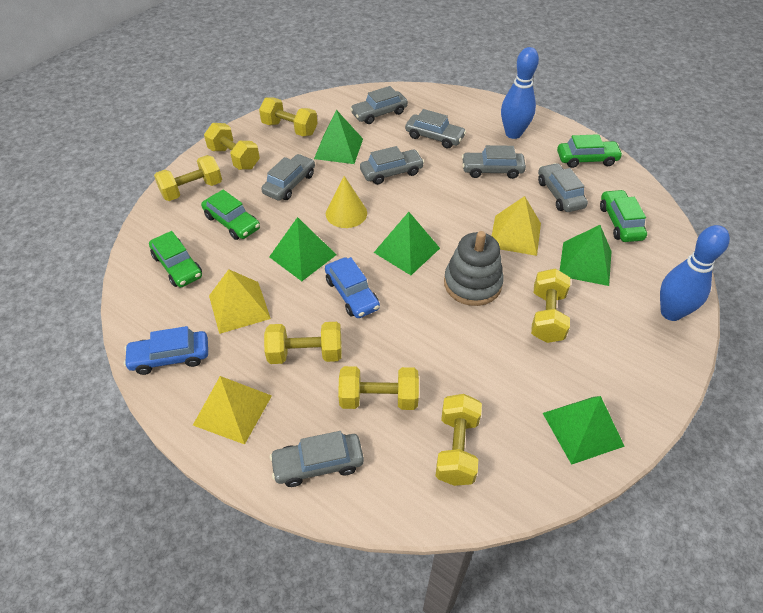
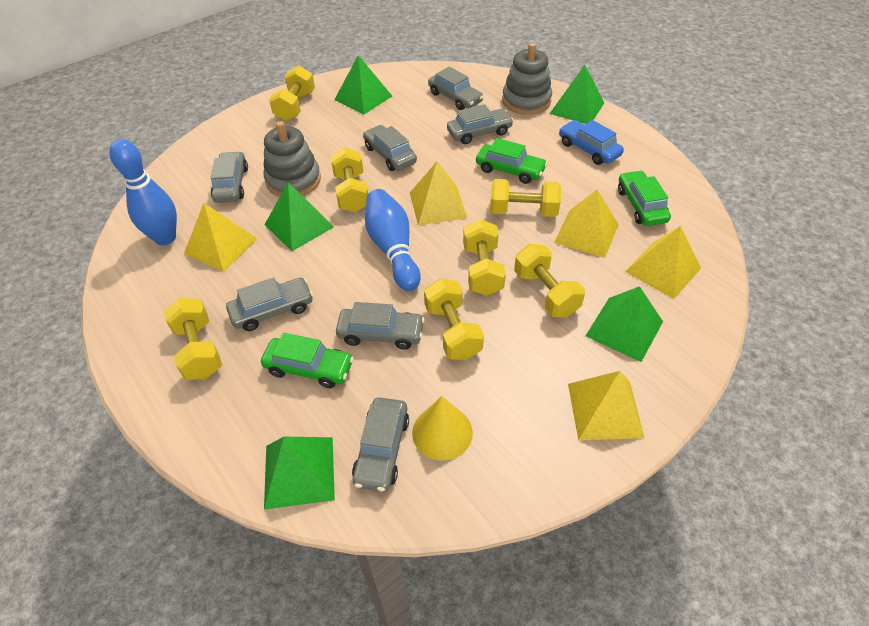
blue car: 2 -> 1
green car: 4 -> 3
grey stacking toy: 1 -> 2
yellow pyramid: 3 -> 5

